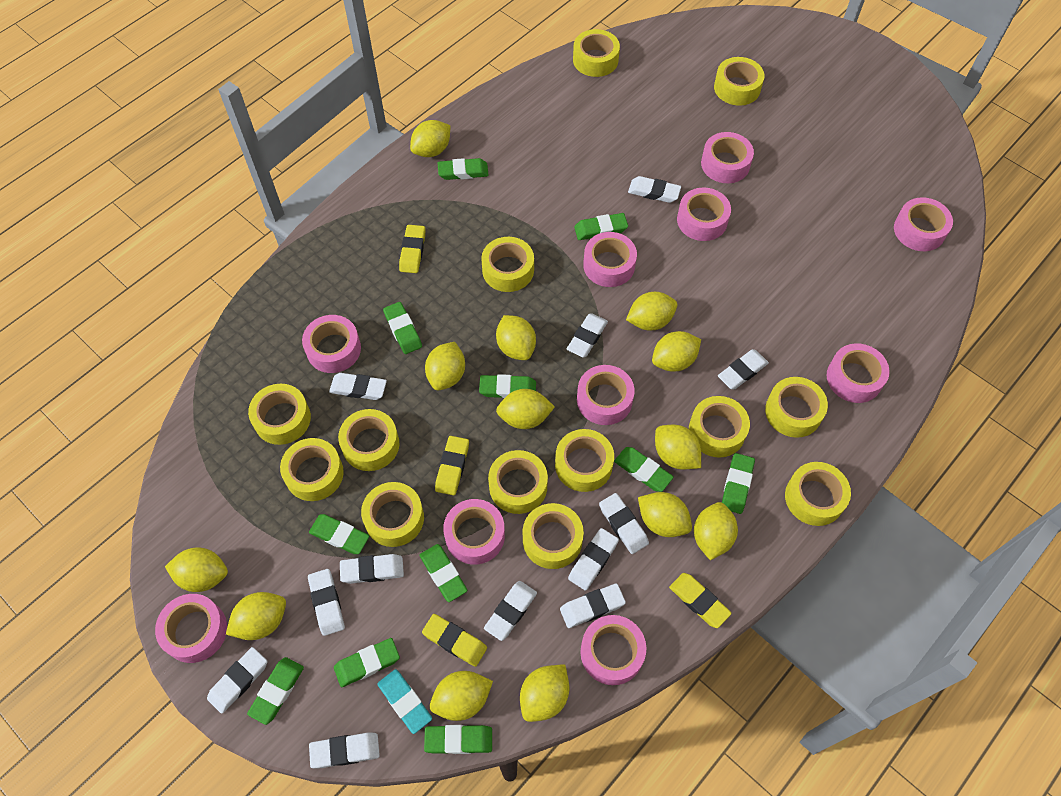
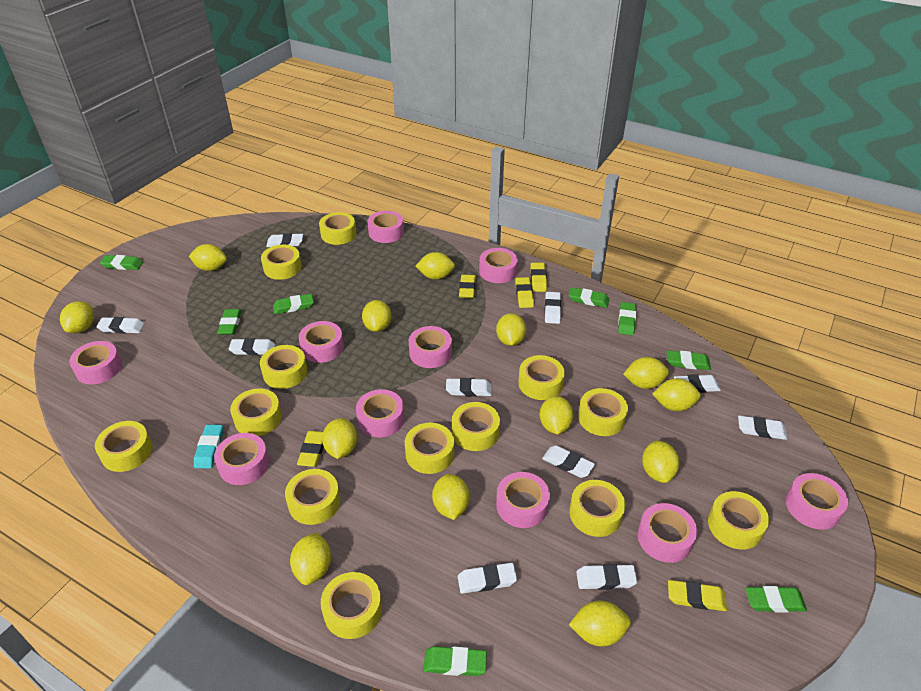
green eraser: 11 -> 8
white eraser: 12 -> 10
yellow eraser: 4 -> 5

